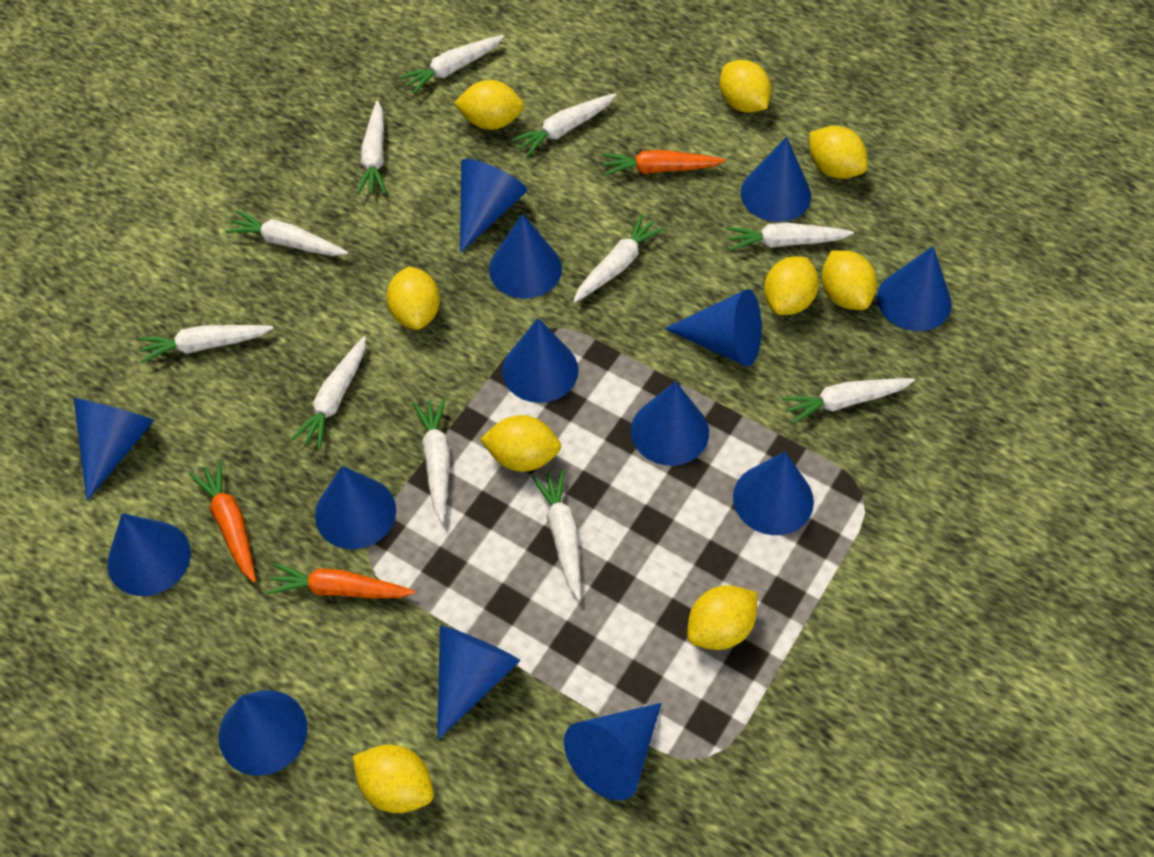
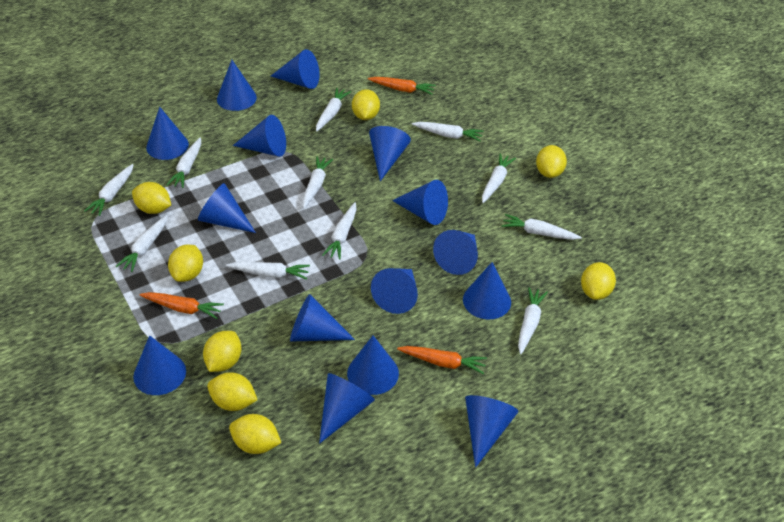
blue cone: 14 -> 15
yellow lemon: 9 -> 8

